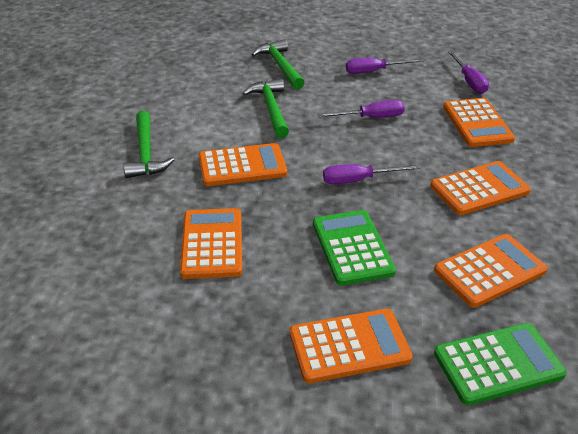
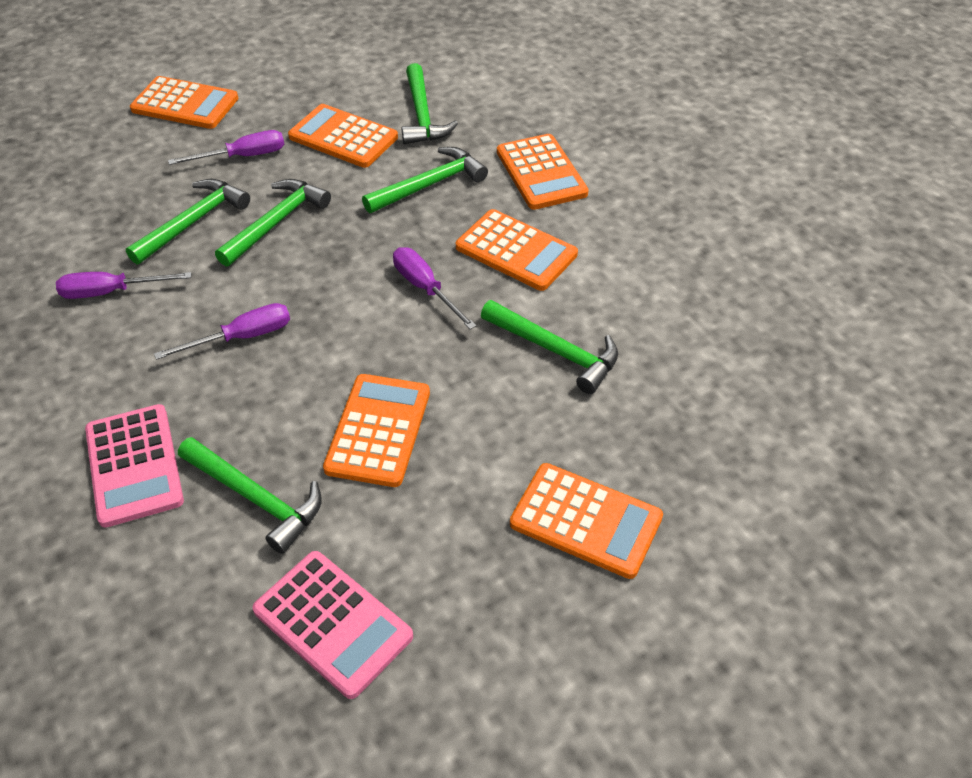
green calculator: 2 -> 0
green hammer: 3 -> 6
pink calculator: 0 -> 2

